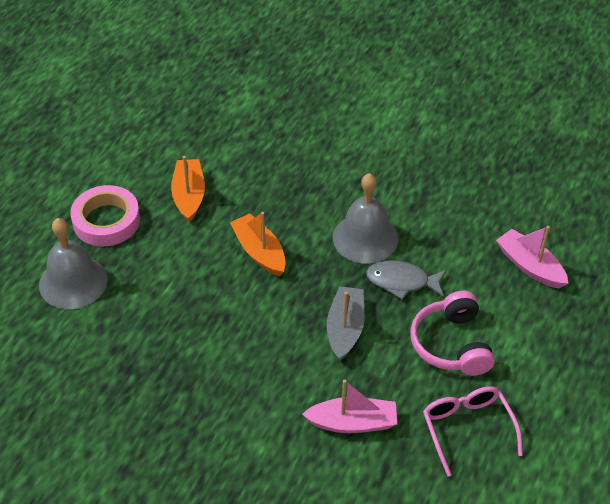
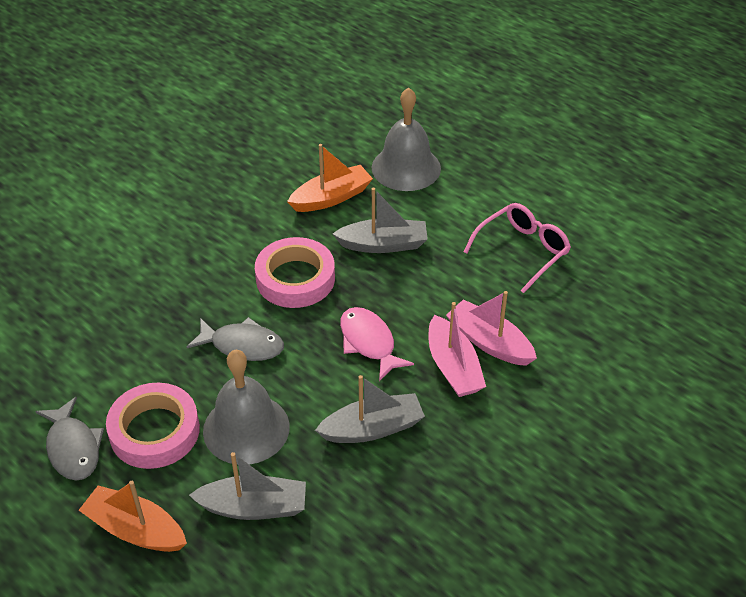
grey boat: 1 -> 3
grey fish: 1 -> 2
pink fish: 0 -> 1
pink headphones: 1 -> 0
pink tape: 1 -> 2

